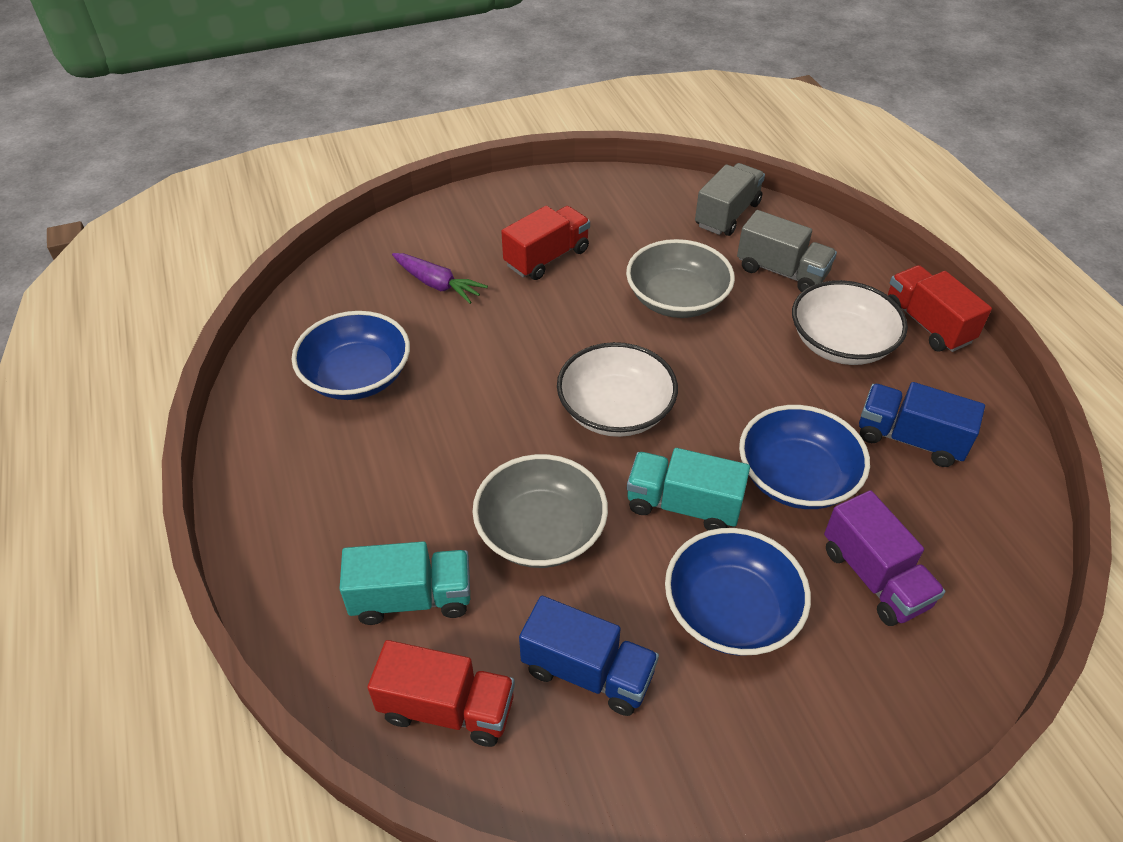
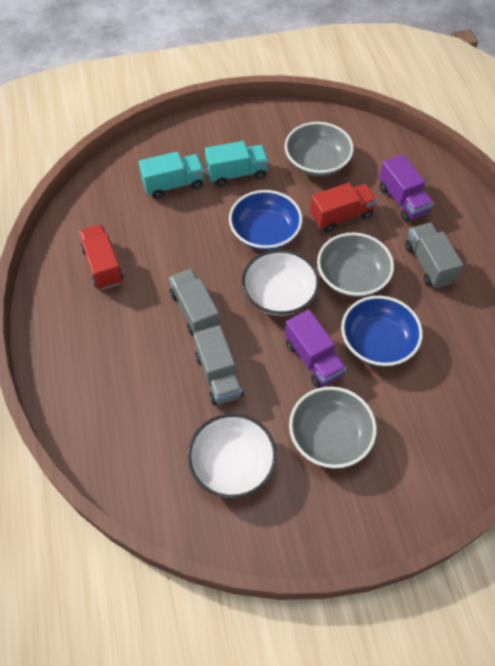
blue bowl: 3 -> 2
blue truck: 2 -> 0
grey bowl: 2 -> 3
grey truck: 2 -> 3
purple carrot: 1 -> 0
purple truck: 1 -> 2
red truck: 3 -> 2

